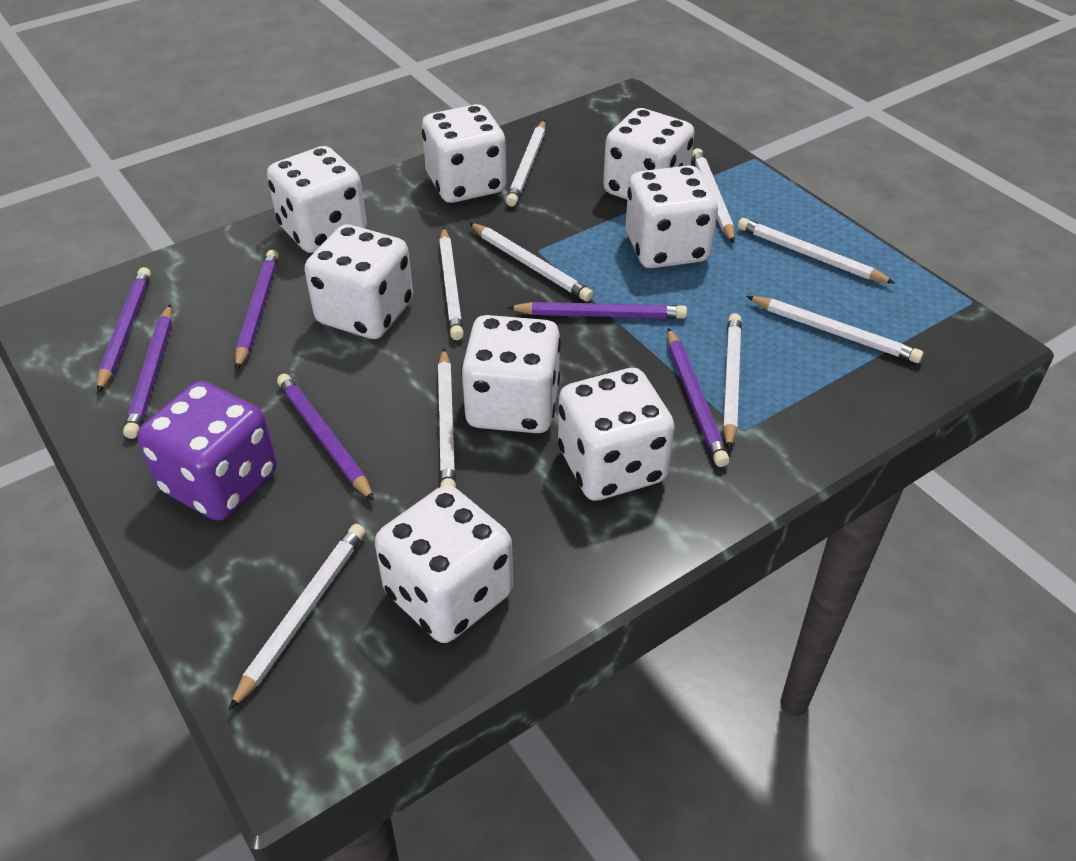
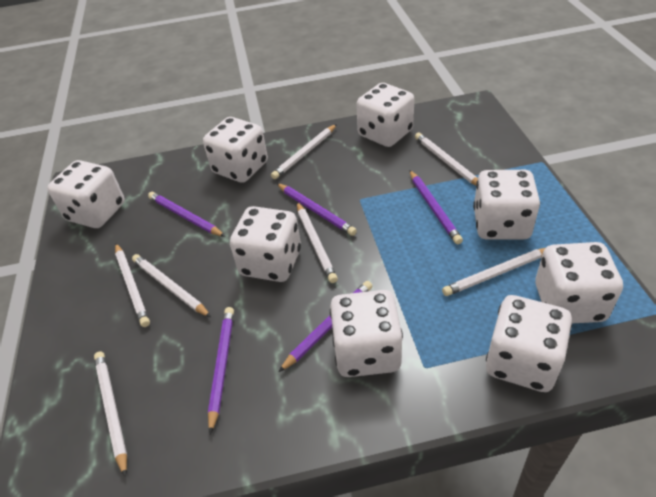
purple dice: 1 -> 0
purple pencil: 6 -> 5
white pencil: 9 -> 7

